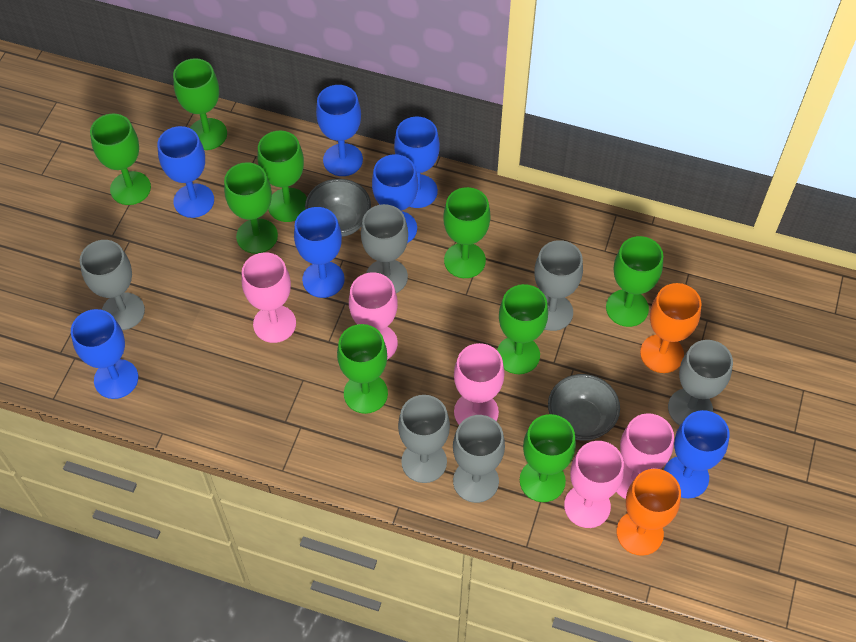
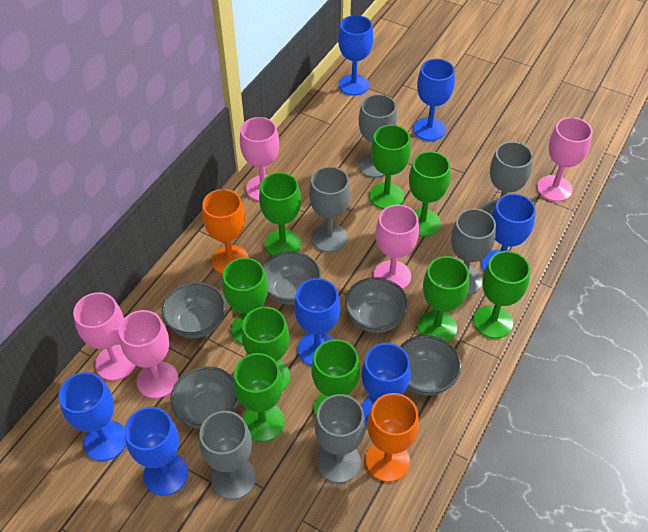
grey bowl: 2 -> 5

